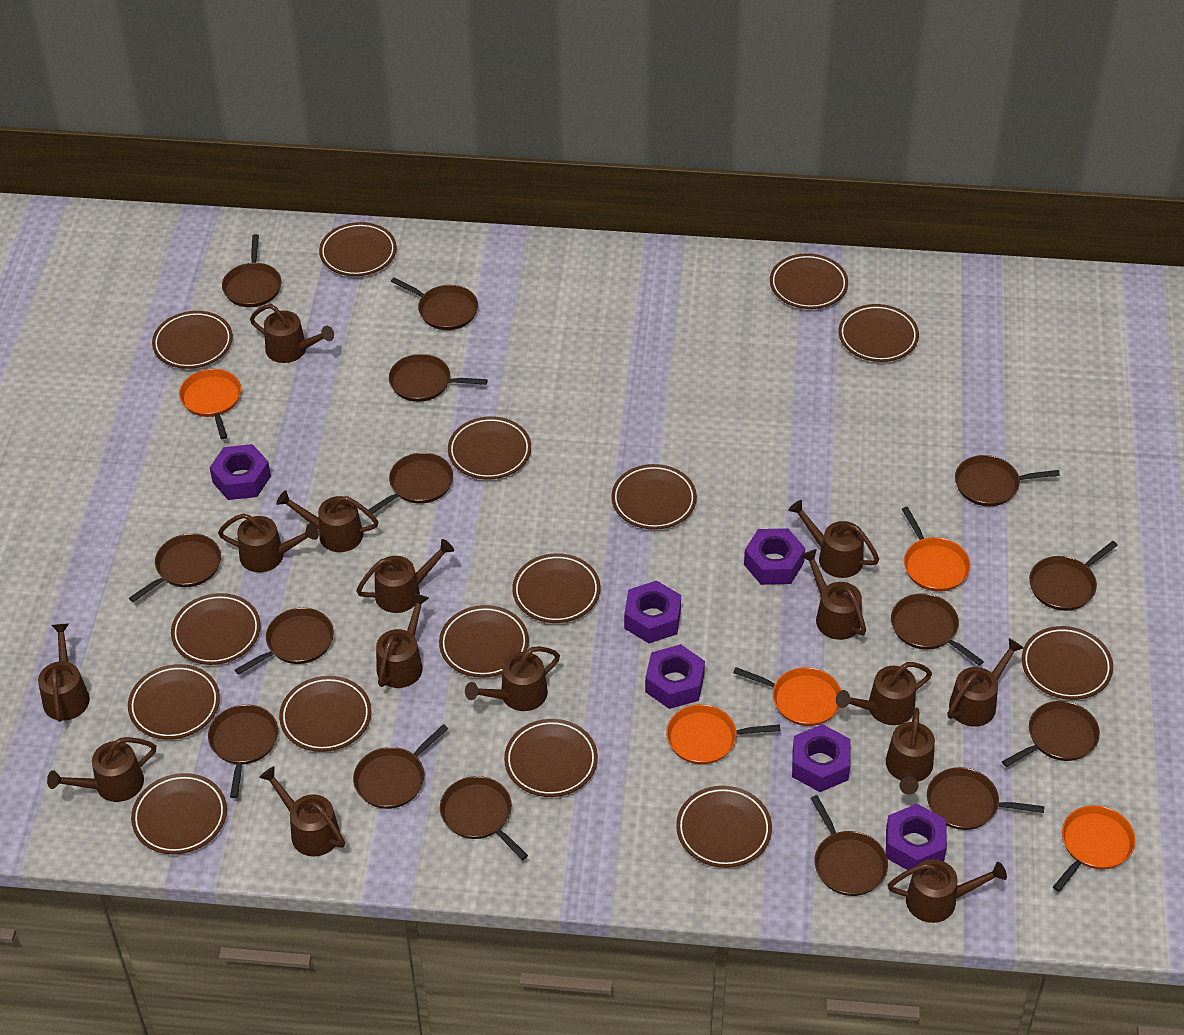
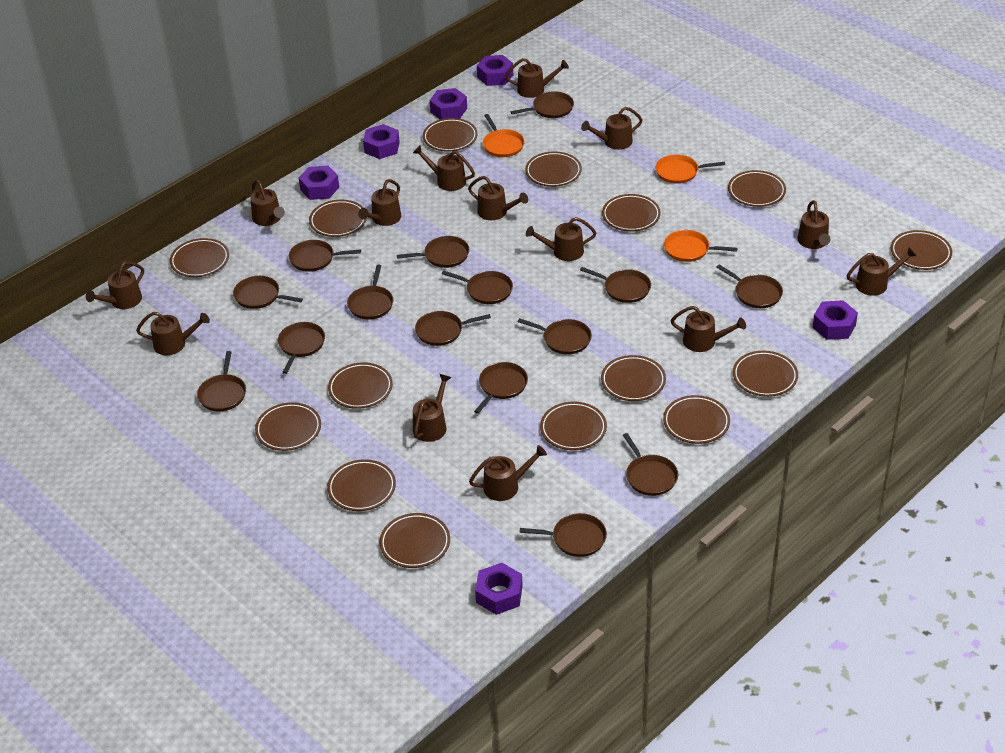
brown watering can: 15 -> 14
orange pan: 5 -> 3

